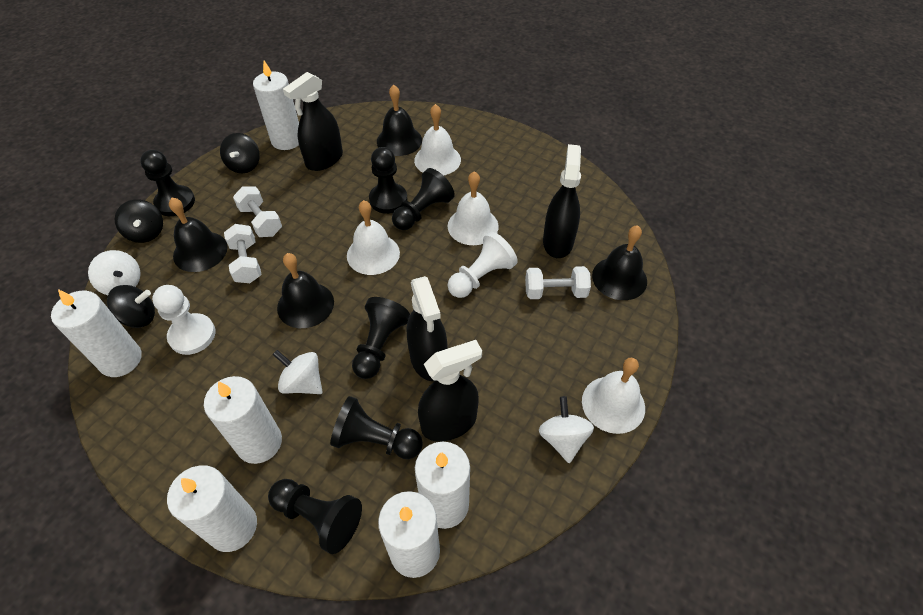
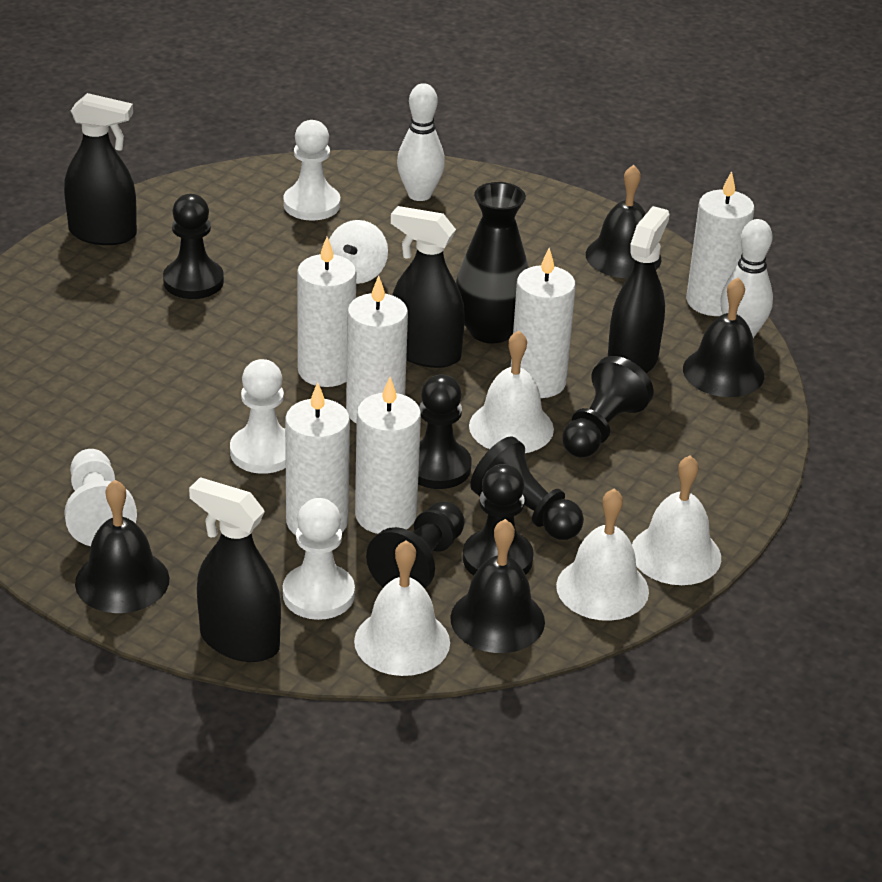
black spinning top: 3 -> 0
black vase: 0 -> 1
white bowling pin: 0 -> 2
white dumbbell: 3 -> 0
white pawn: 2 -> 4
white spinning top: 3 -> 1

